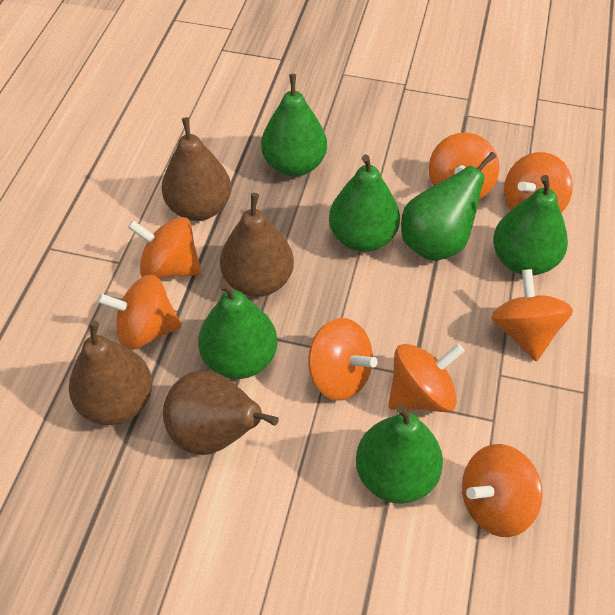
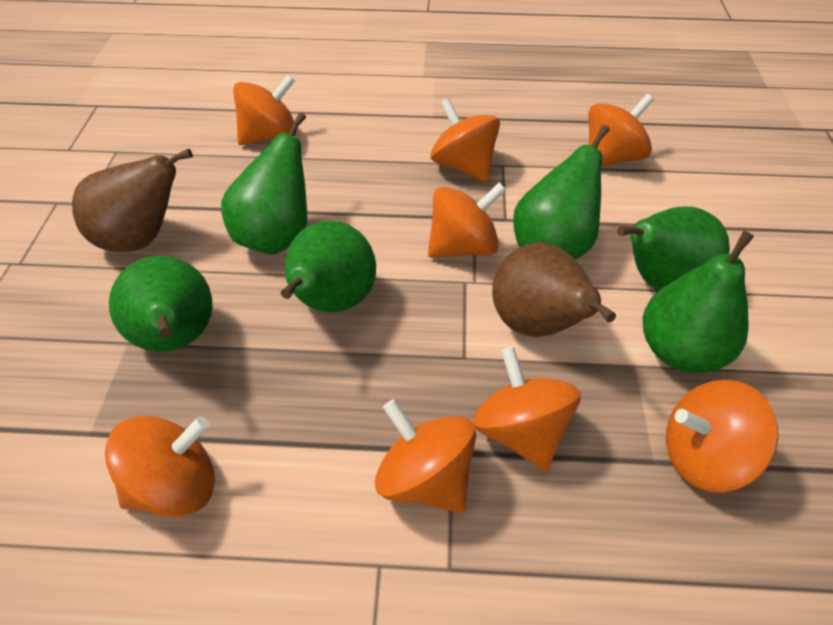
brown pear: 4 -> 2

